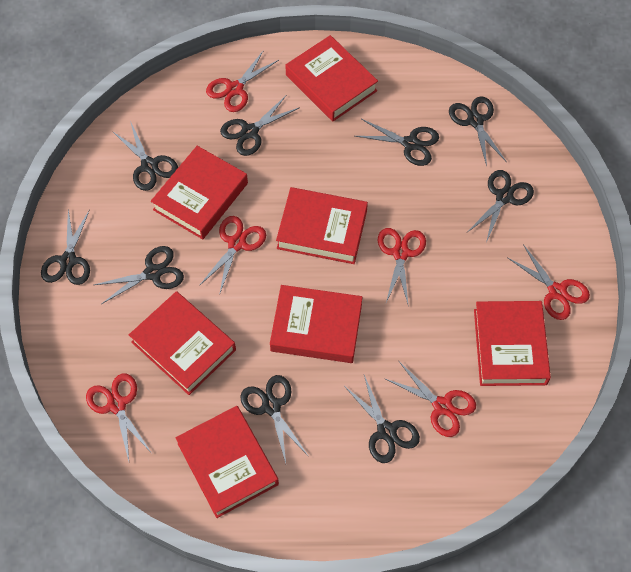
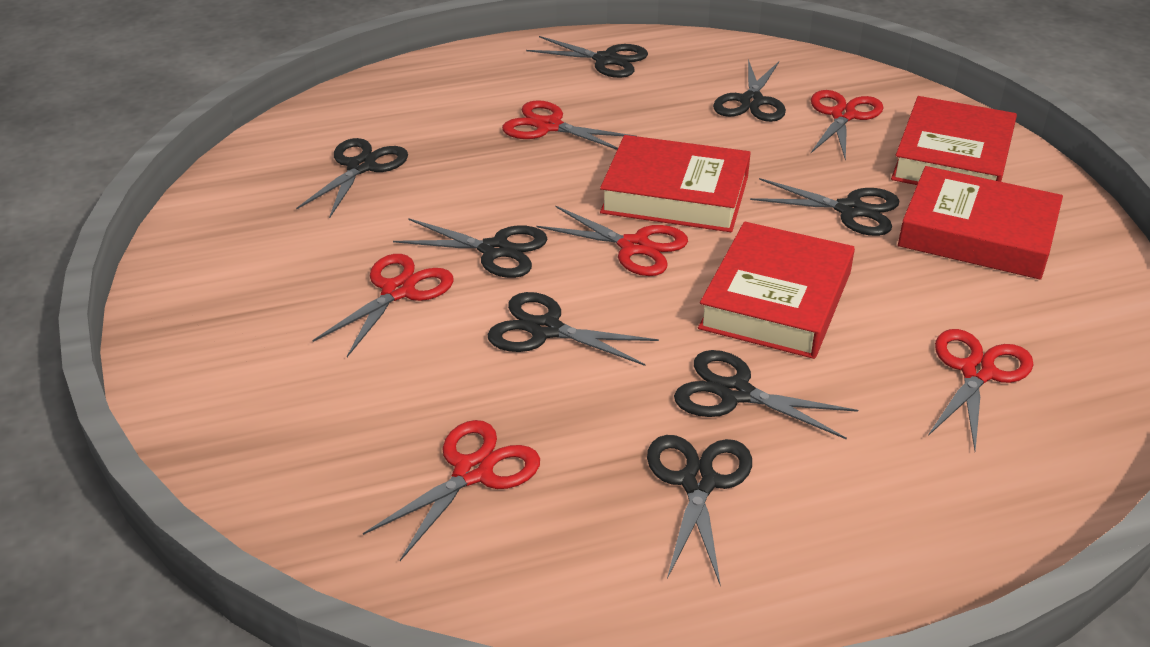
black scissors: 9 -> 8
red book: 7 -> 4

